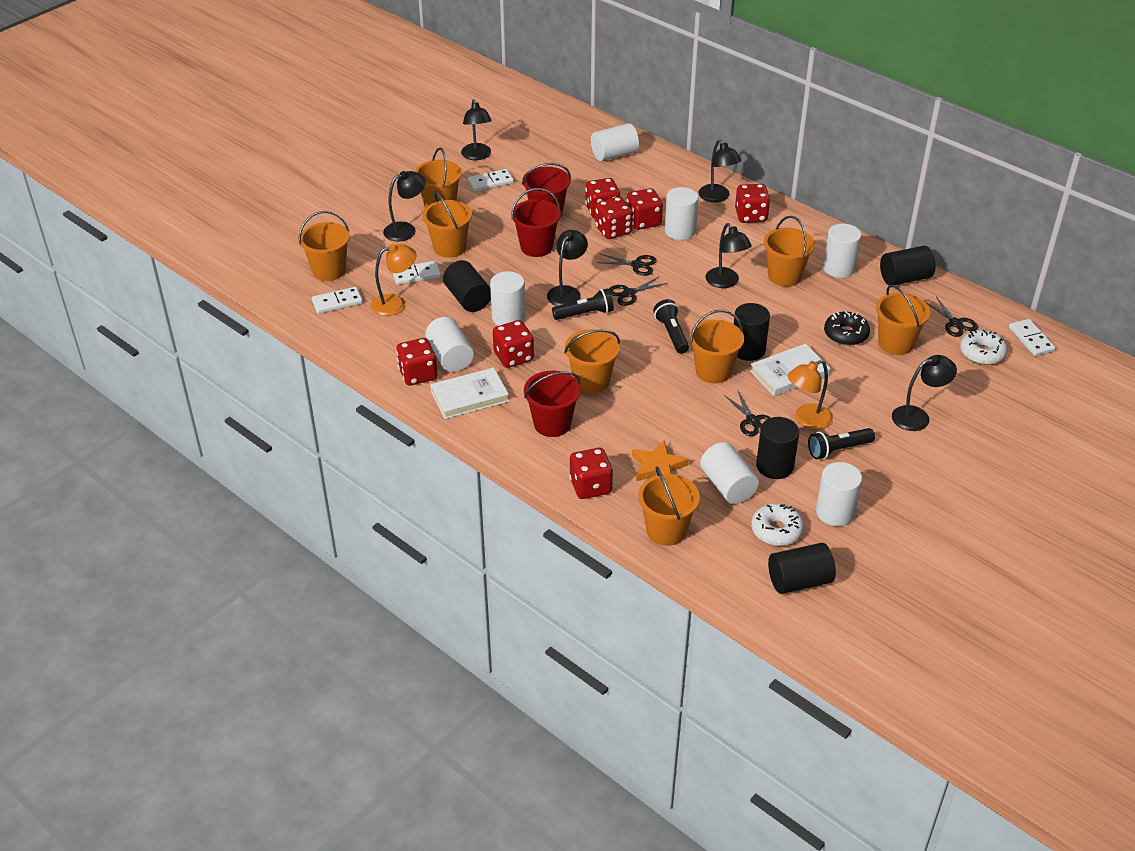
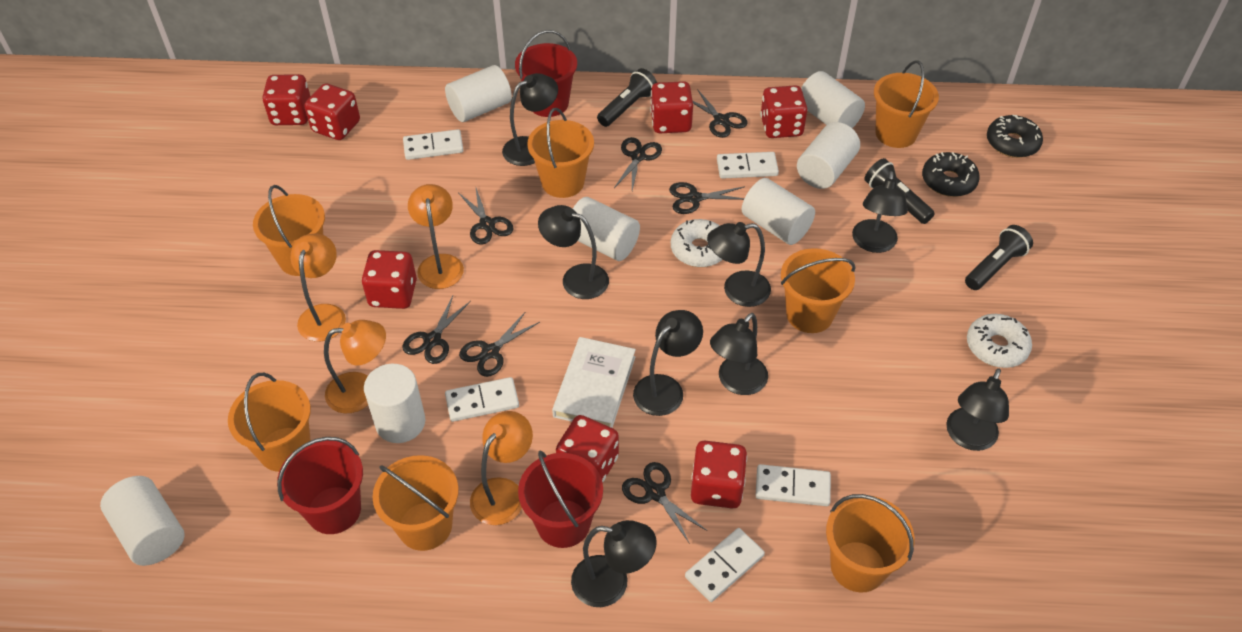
black cylinder: 5 -> 0
black donut: 1 -> 2
black lamp: 6 -> 8
black scissors: 4 -> 7
orange bucket: 8 -> 7
orange lamp: 2 -> 4
orange star: 1 -> 0
white book: 2 -> 1
white domino: 4 -> 5

